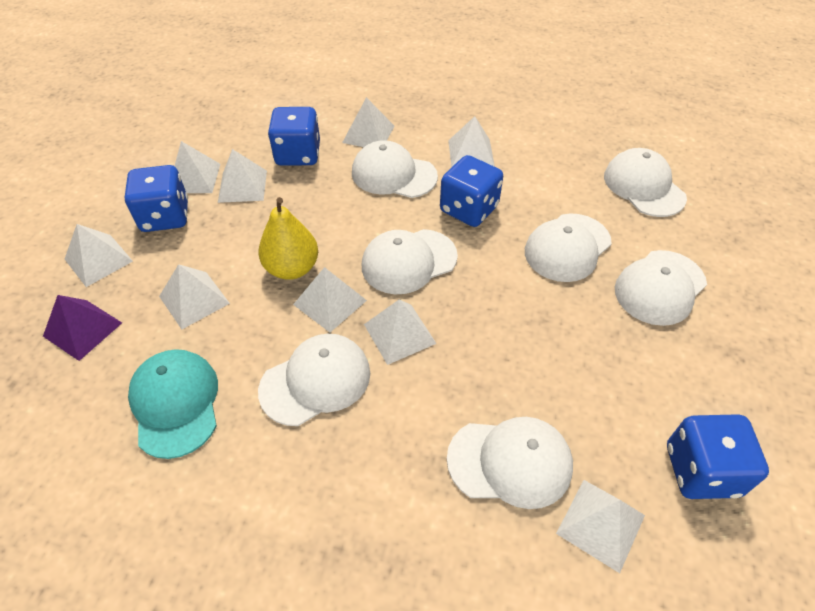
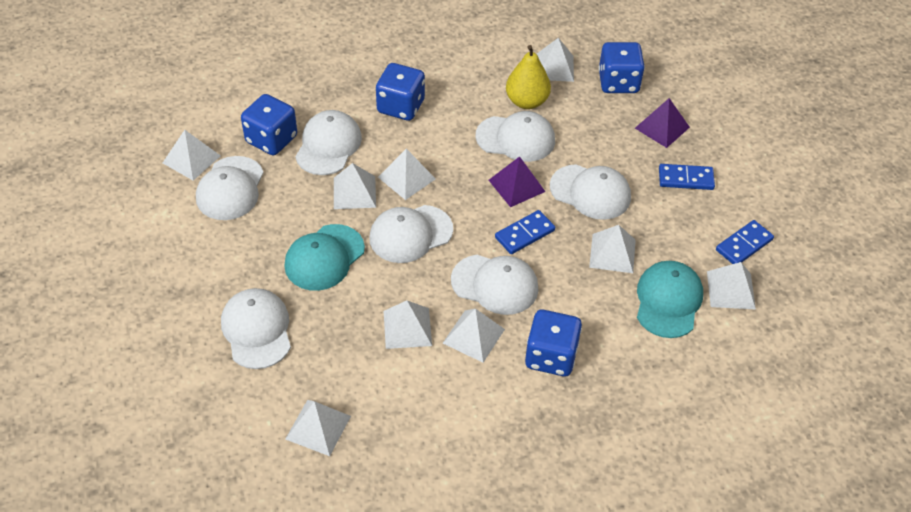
blue domino: 0 -> 3
purple pyramid: 1 -> 2
turquoise cap: 1 -> 2

